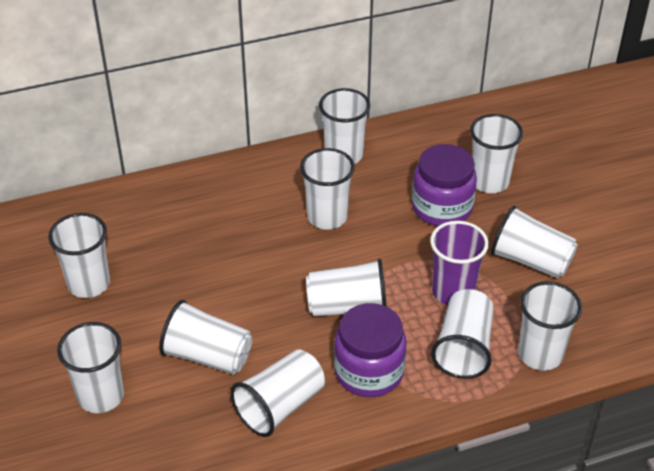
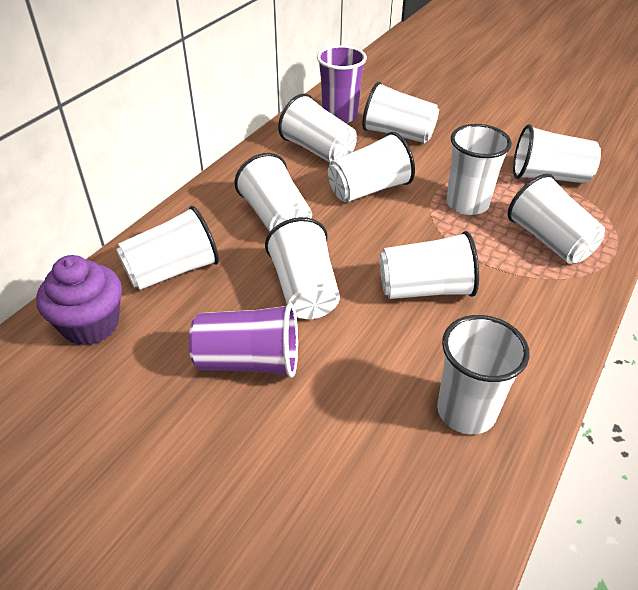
purple cup: 1 -> 2
purple cupcake: 0 -> 1
purple jar: 2 -> 0

